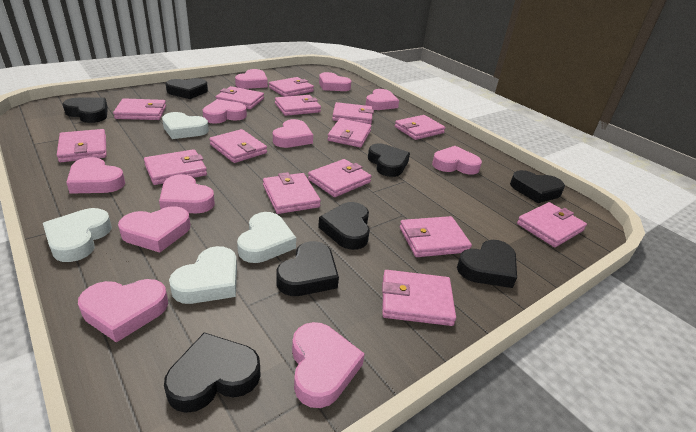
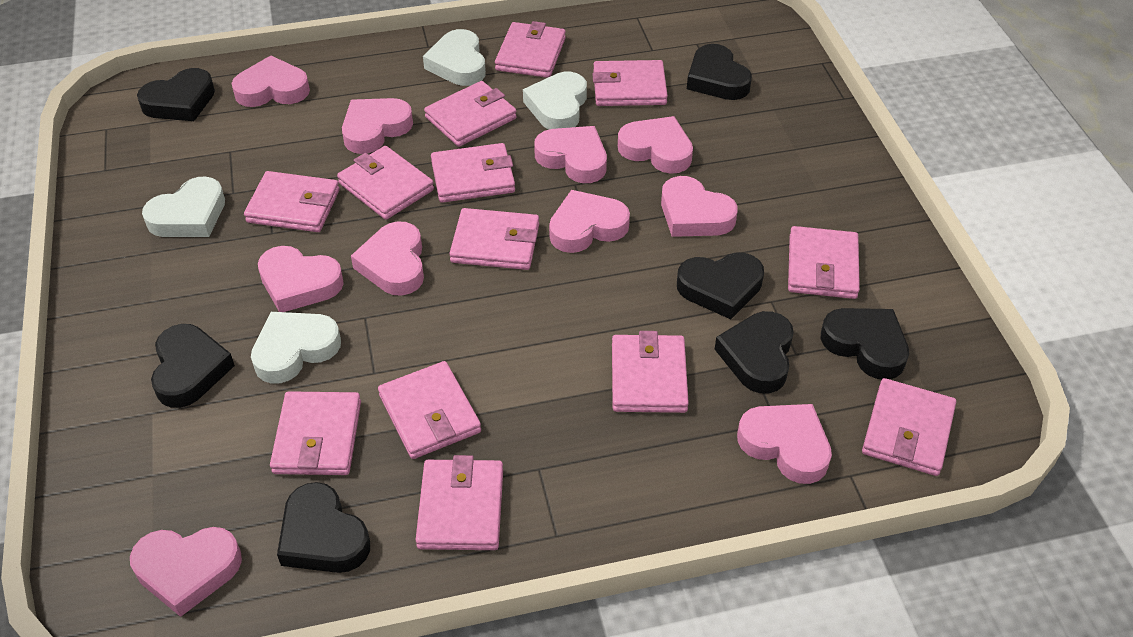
black heart: 8 -> 7
pink heart: 11 -> 10
pink wallet: 15 -> 13

